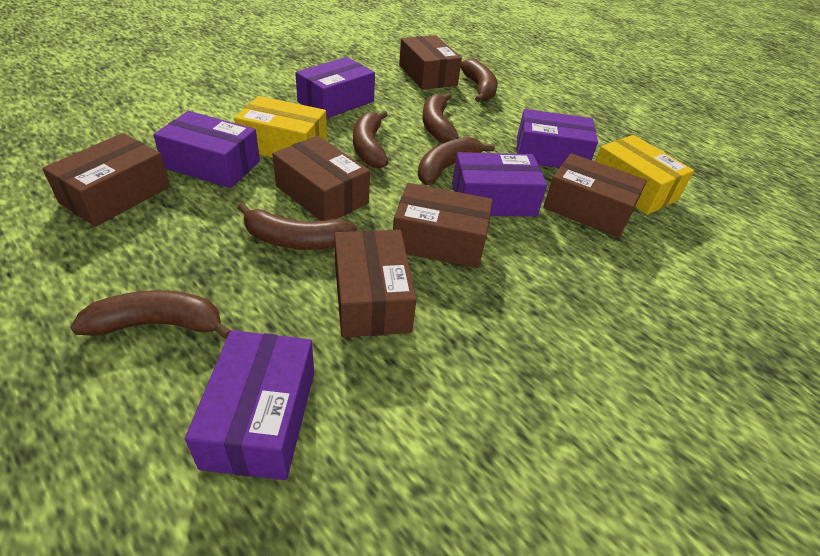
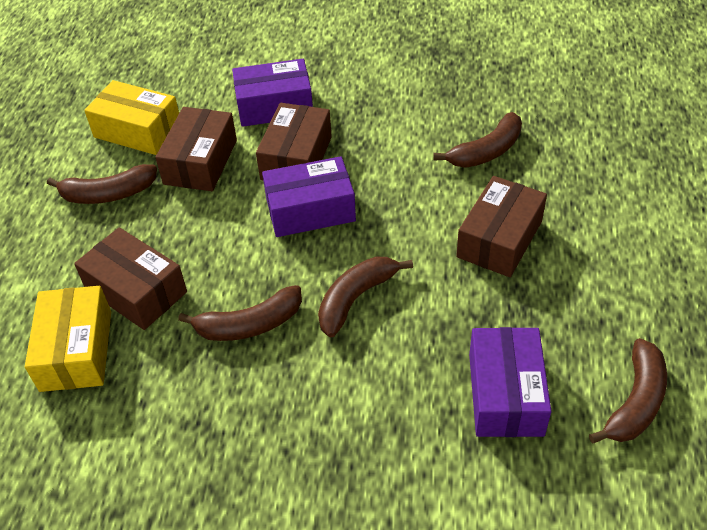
brown banana: 6 -> 5
brown box: 6 -> 4
purple box: 5 -> 3

